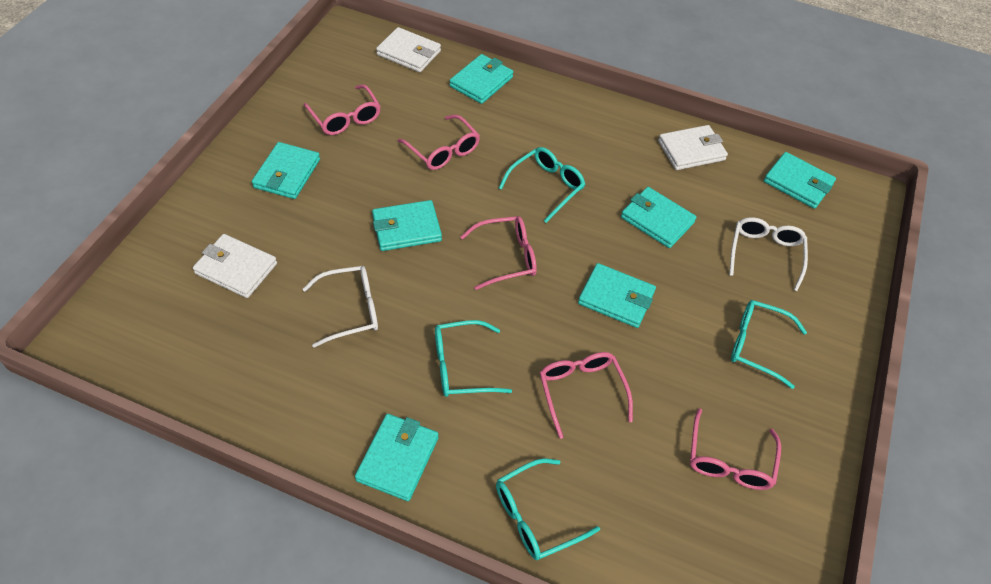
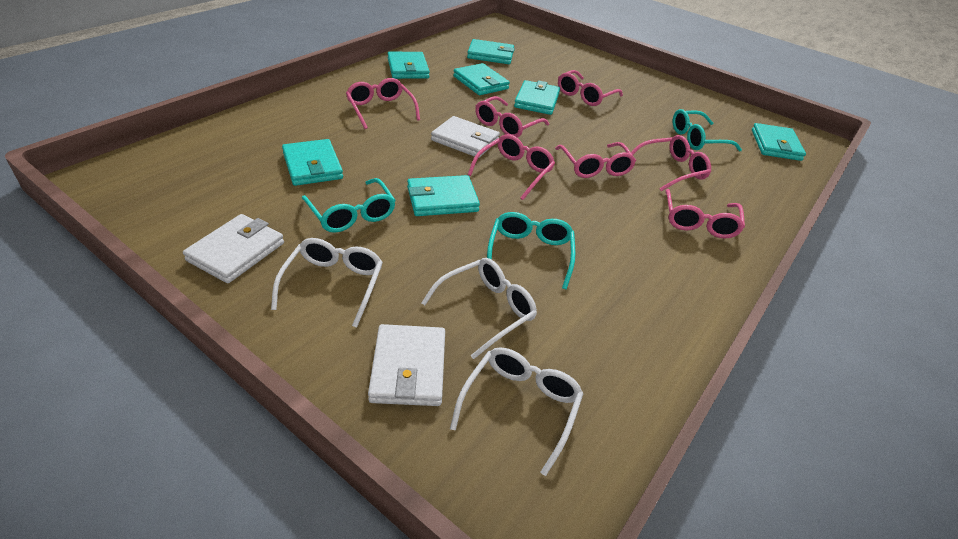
pink glasses: 5 -> 7
turquoise glasses: 4 -> 3
white glasses: 2 -> 3

